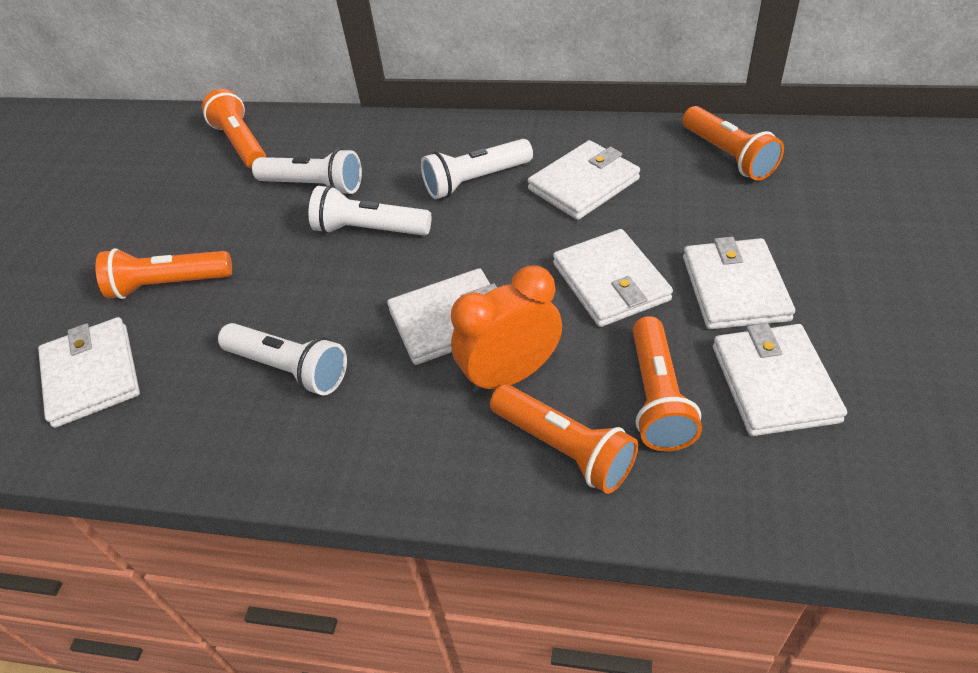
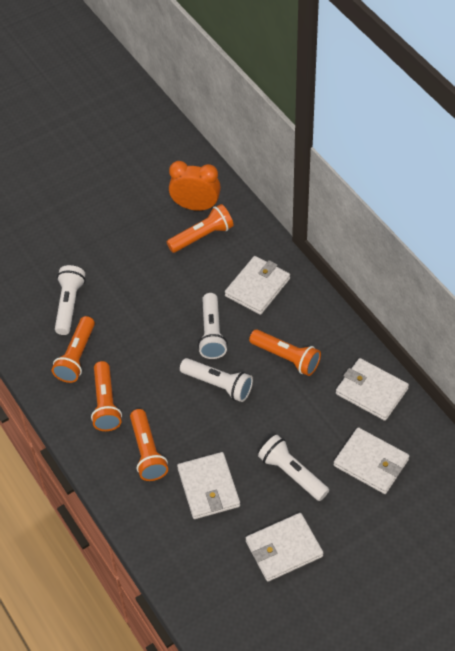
white wallet: 6 -> 5

